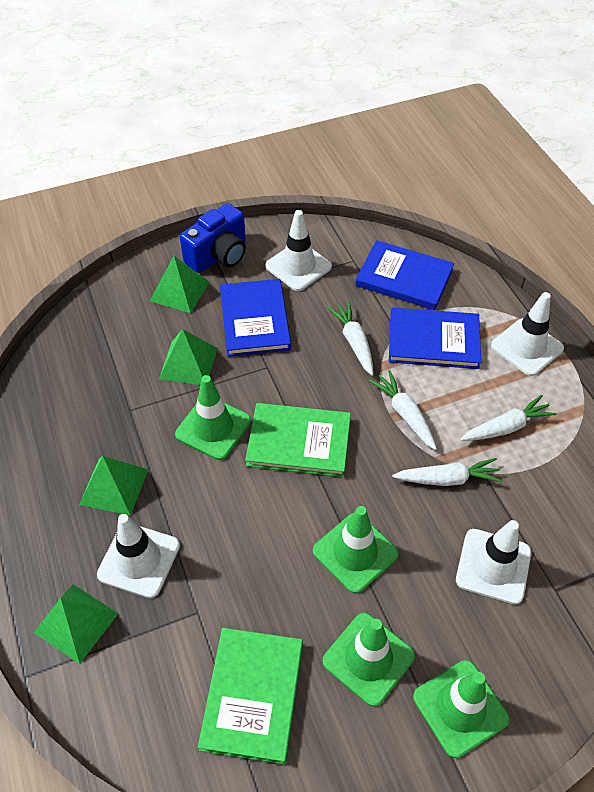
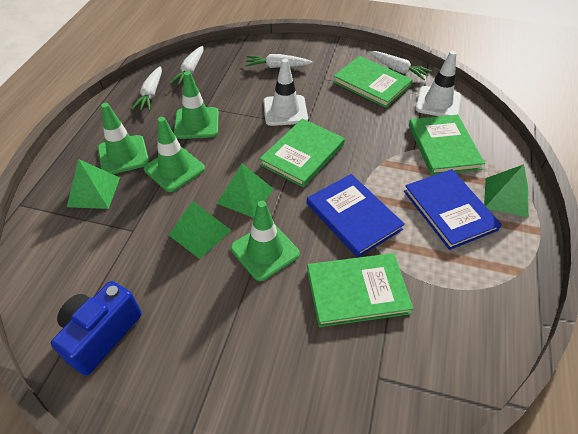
blue book: 3 -> 2
green book: 2 -> 4
white traffic cone: 4 -> 2

